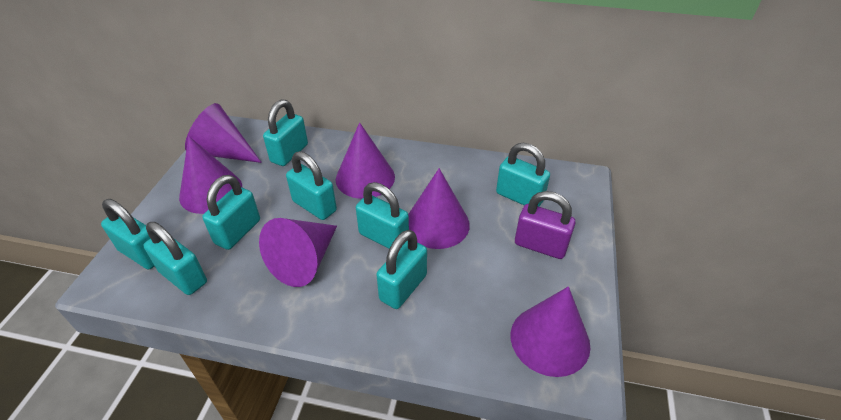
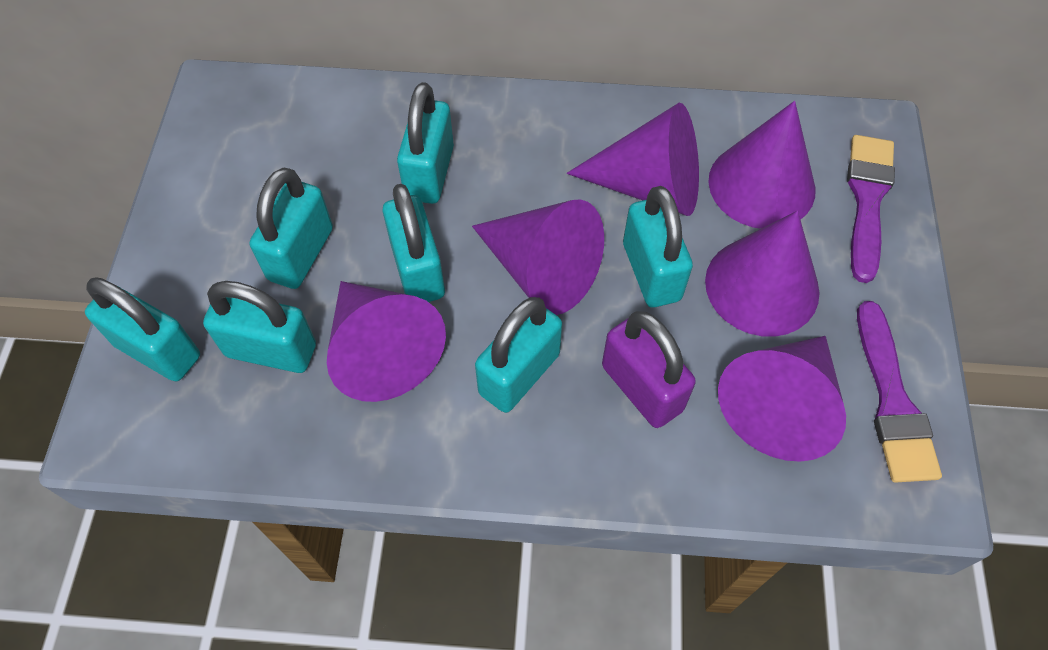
purple brush: 0 -> 2
turquoise padlock: 8 -> 7

